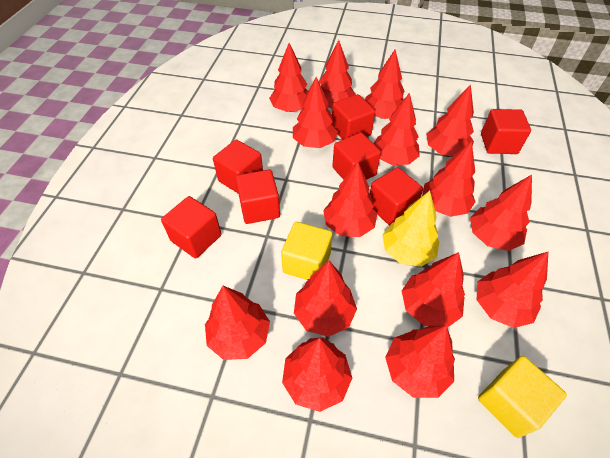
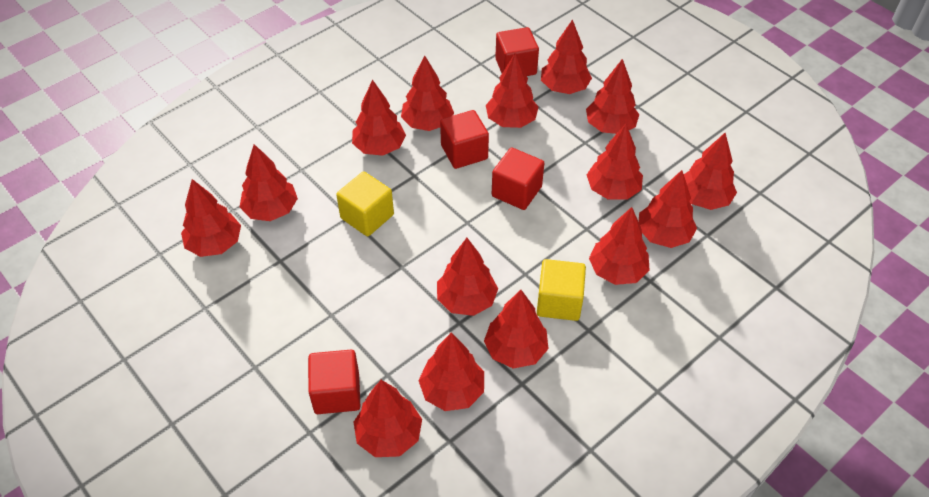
red cube: 7 -> 4
yellow tree: 1 -> 0

